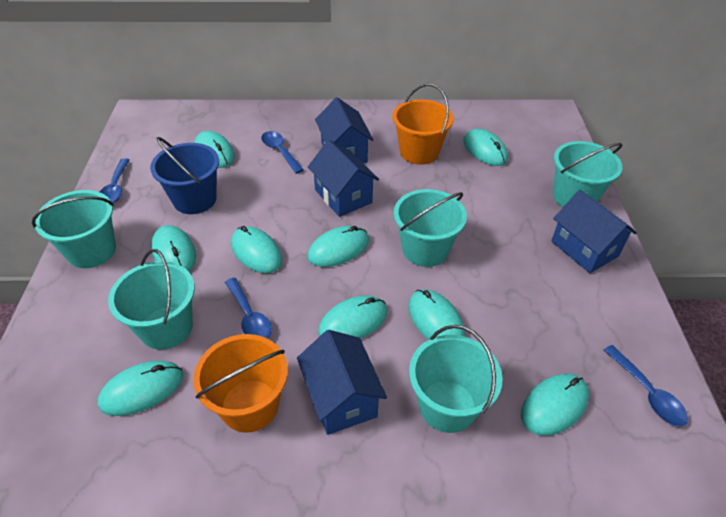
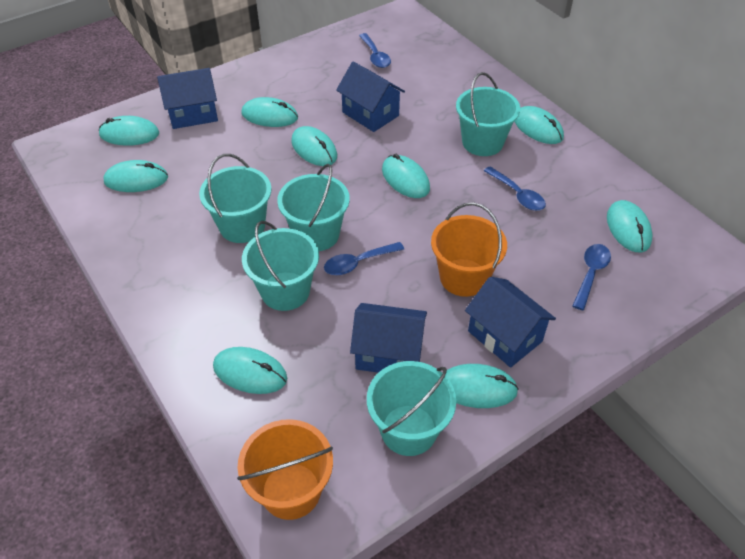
blue bucket: 1 -> 0

